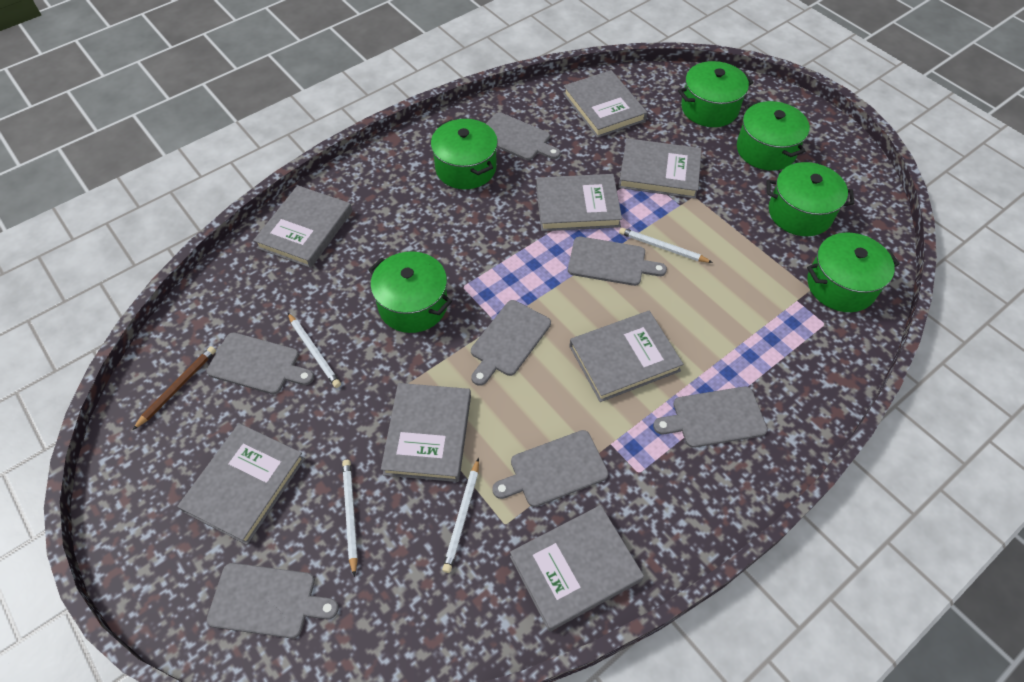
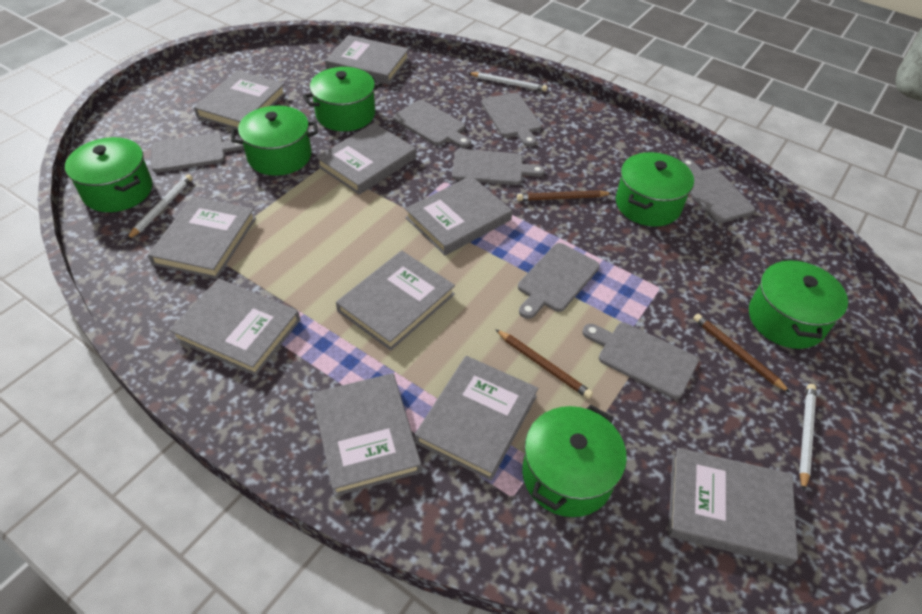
brown pencil: 1 -> 3
grey book: 8 -> 10
white pencil: 4 -> 3

